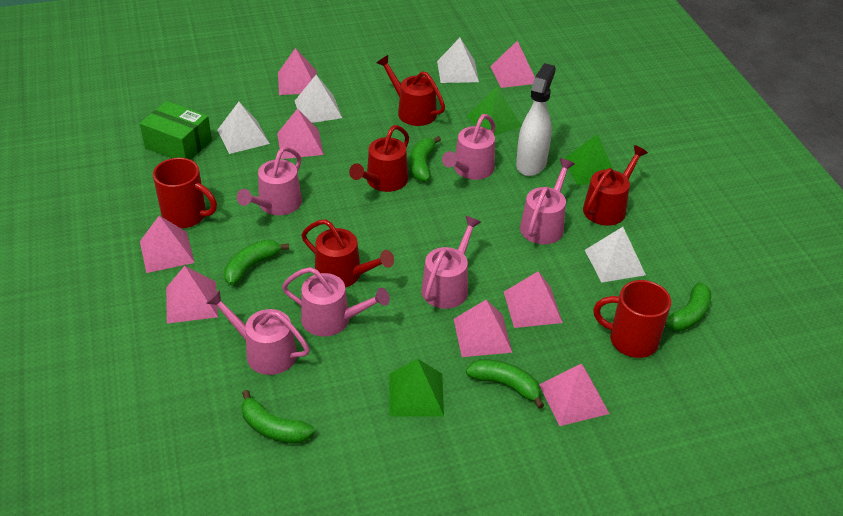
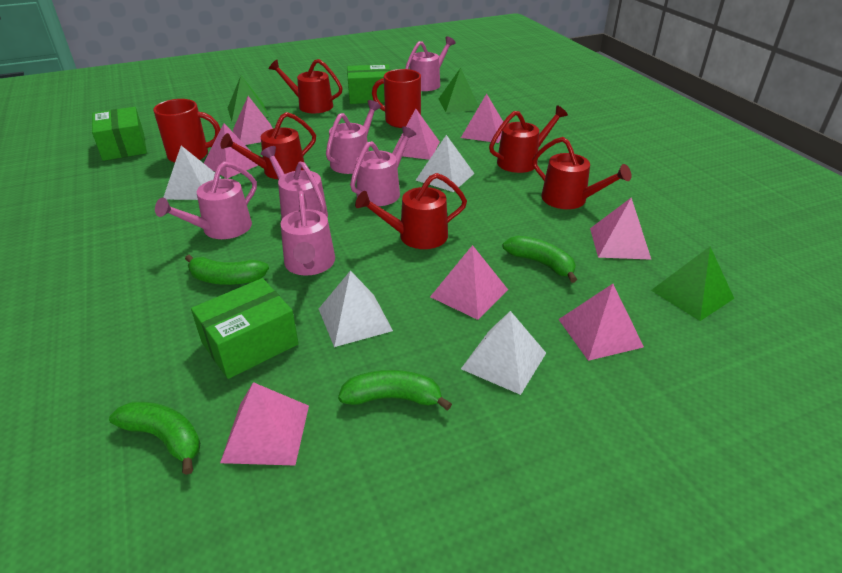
green banana: 5 -> 4
green box: 1 -> 3
red watering can: 4 -> 5
white spray bottle: 1 -> 0

